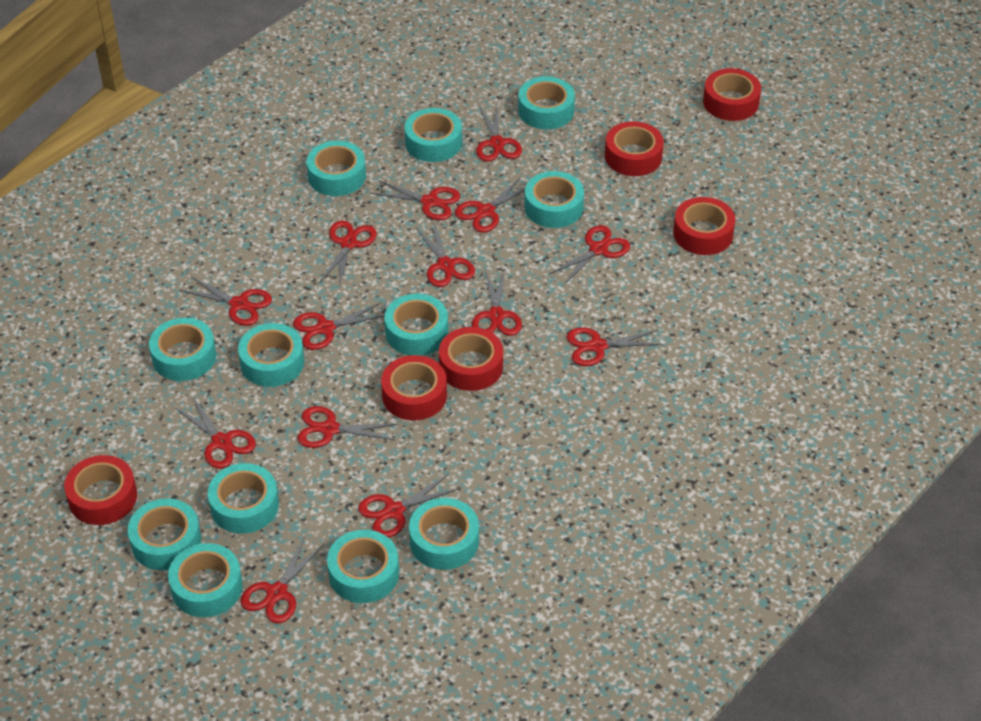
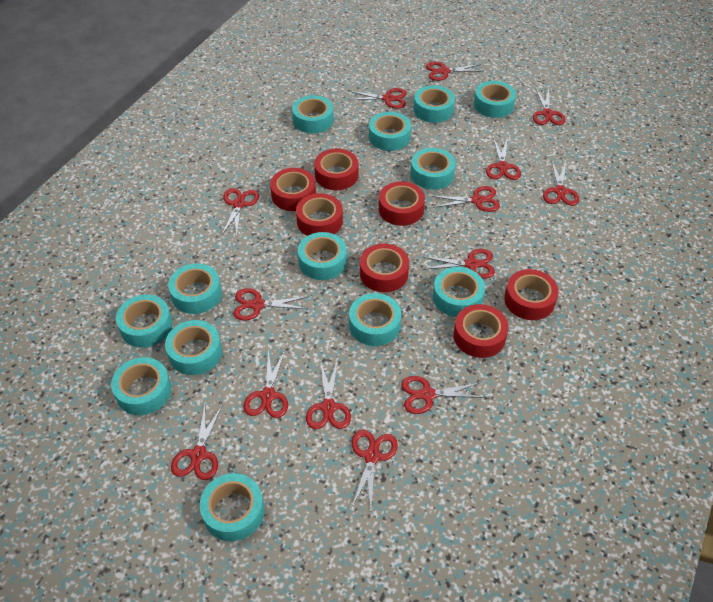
red tape: 6 -> 7
turquoise tape: 12 -> 13

